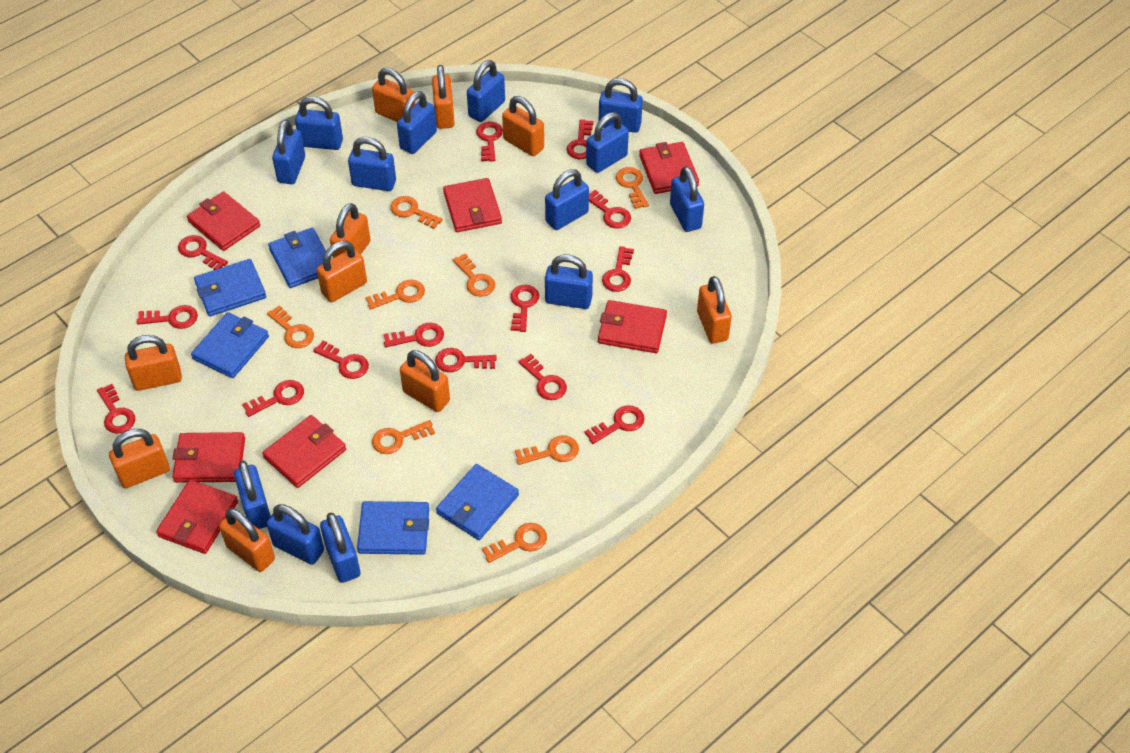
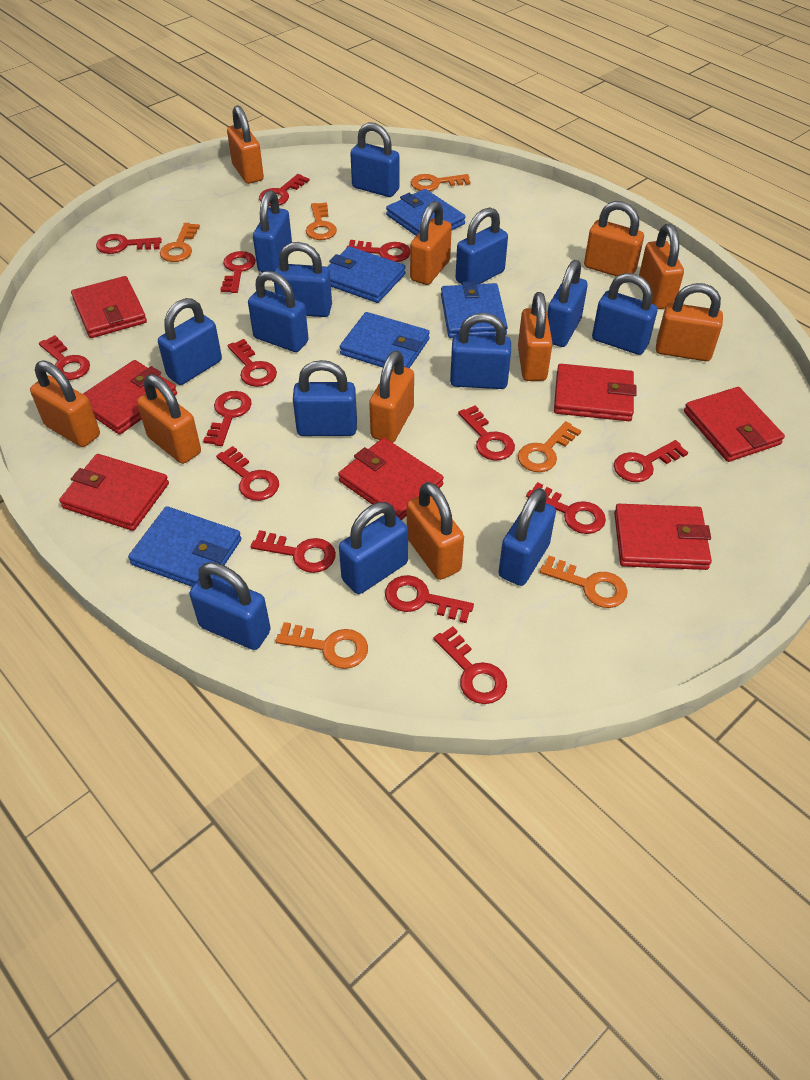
orange key: 8 -> 6

